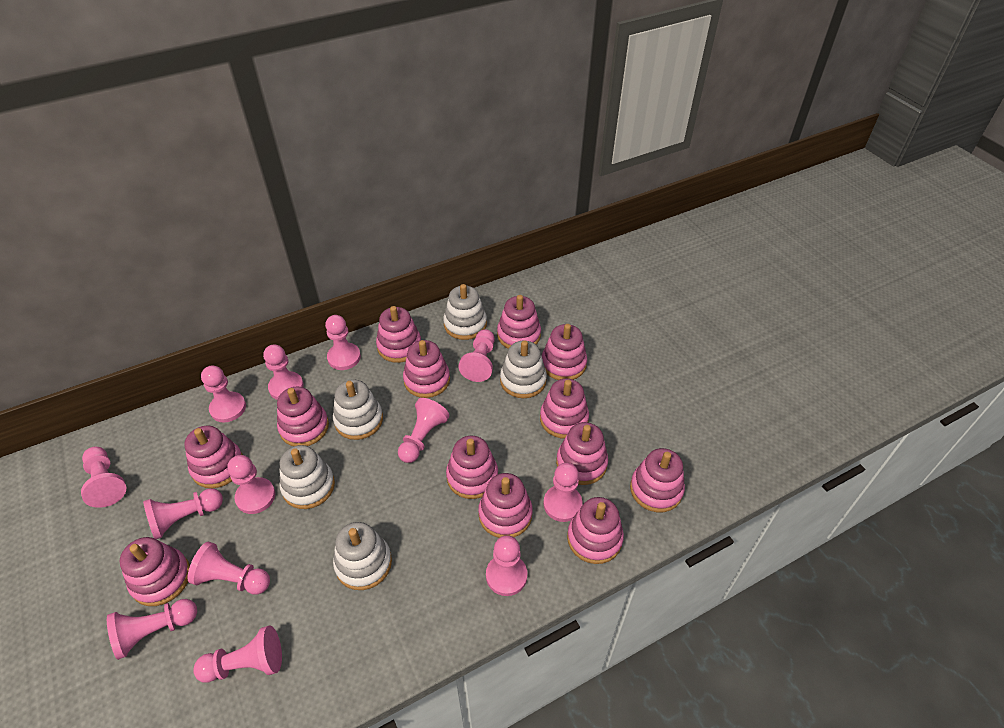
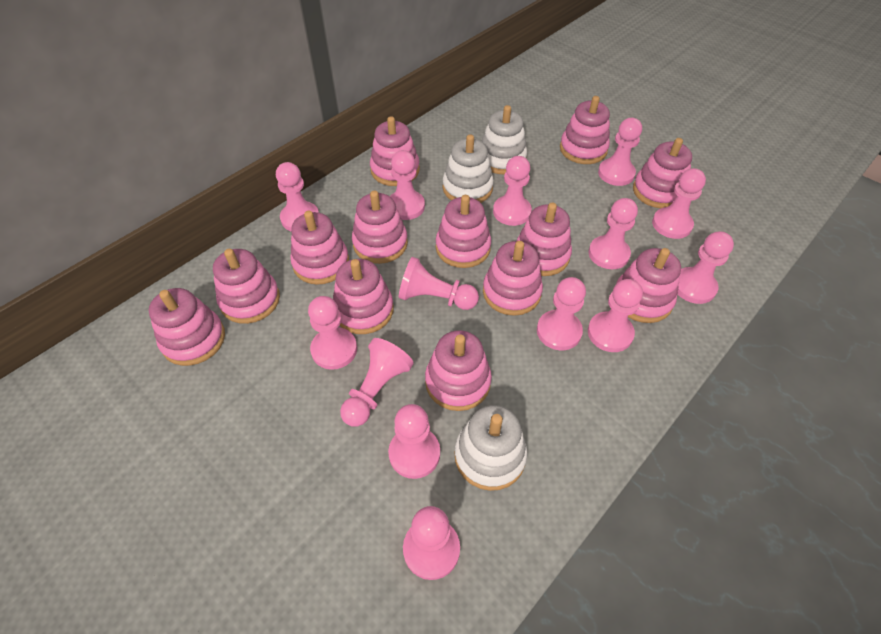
pink pawn: 13 -> 14
white stacking toy: 5 -> 3

